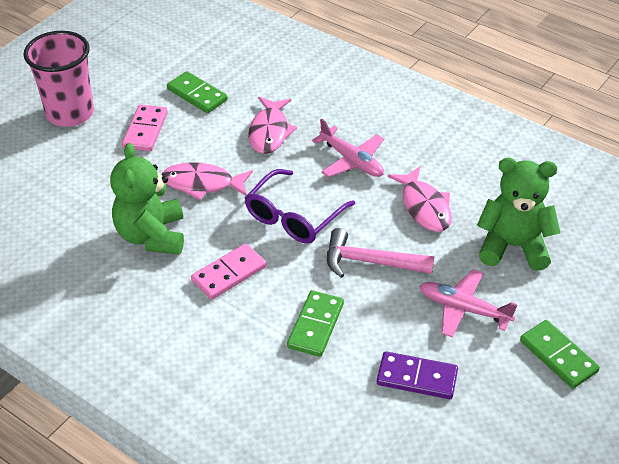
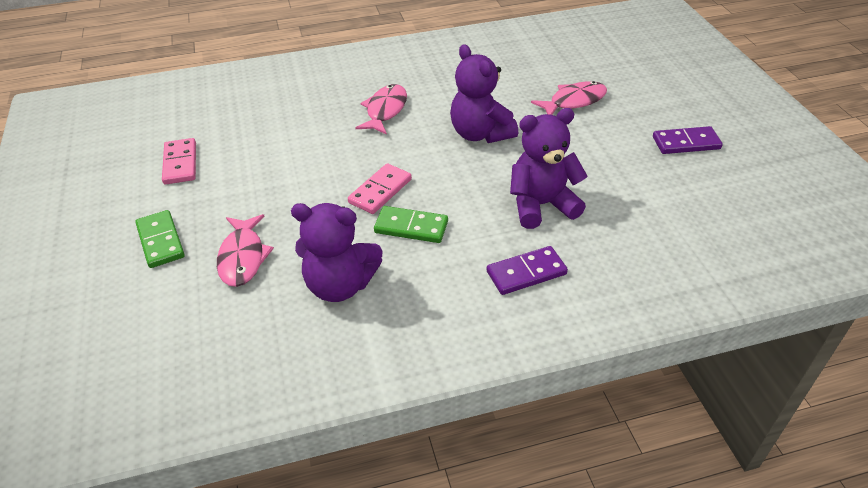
green domino: 3 -> 2
green teddy bear: 2 -> 0
pink cup: 1 -> 0
pink hammer: 1 -> 0
pink plane: 2 -> 0
purple domino: 1 -> 2
purple glasses: 1 -> 0
purple teddy bear: 0 -> 3

